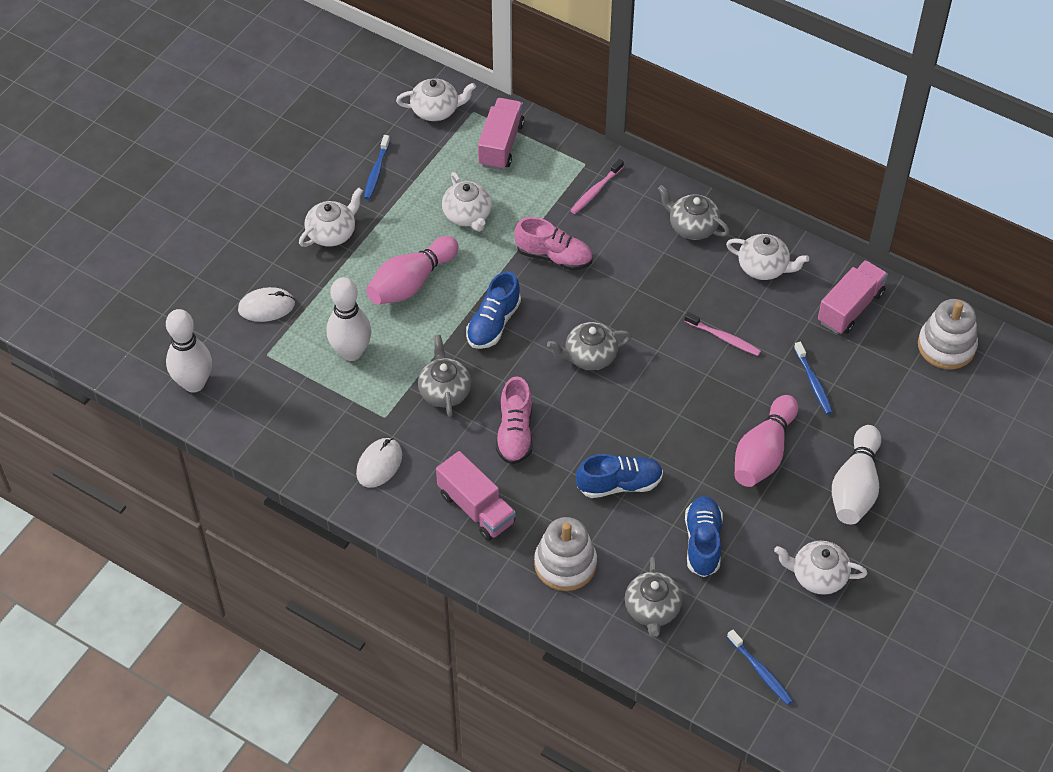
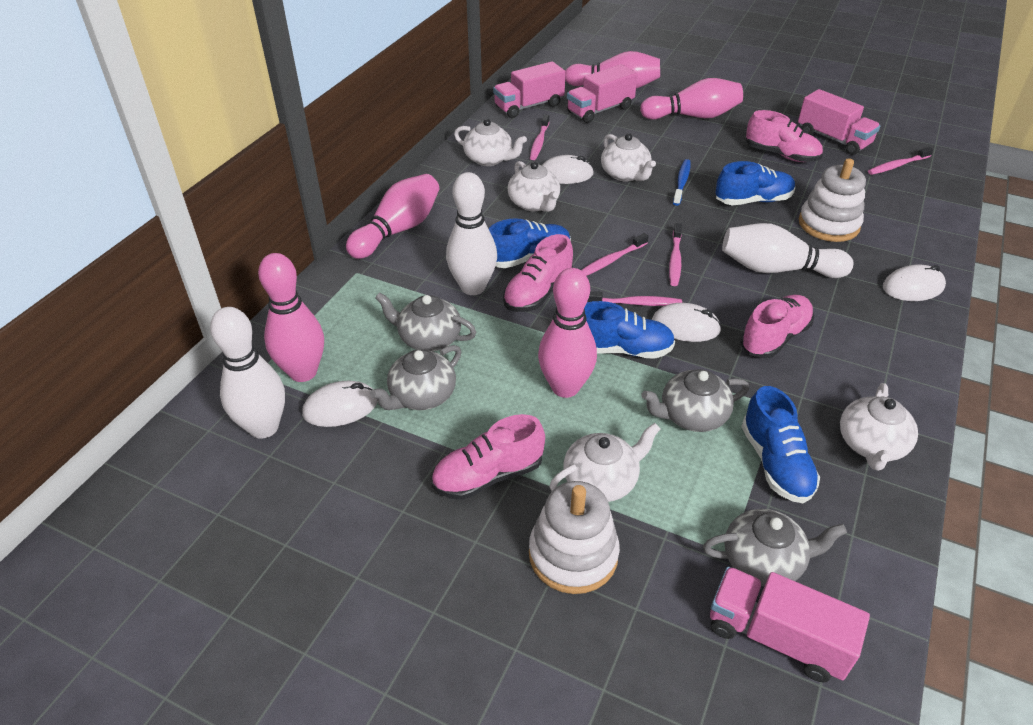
blue shoe: 3 -> 4
blue toothbrush: 3 -> 1
pink bowling pin: 2 -> 5
pink shoe: 2 -> 4
pink toothbrush: 2 -> 5
pink truck: 3 -> 4
white mouse: 2 -> 4

